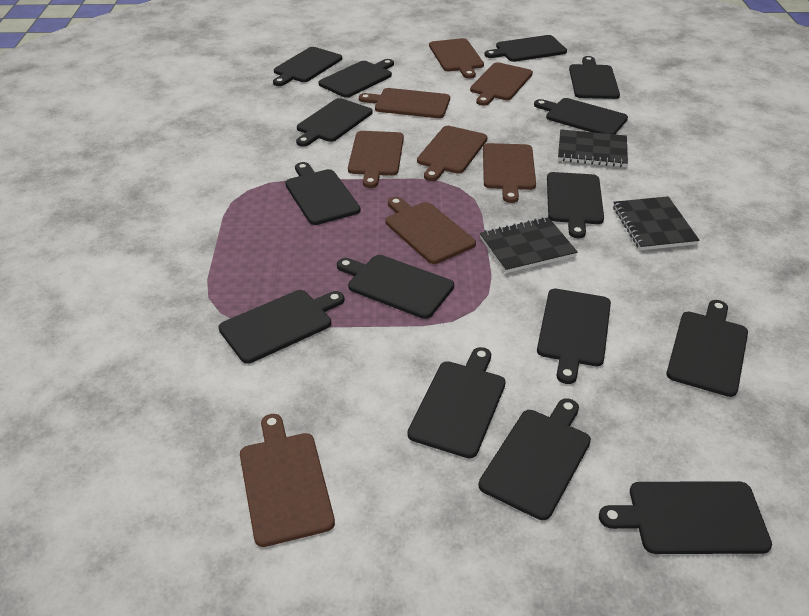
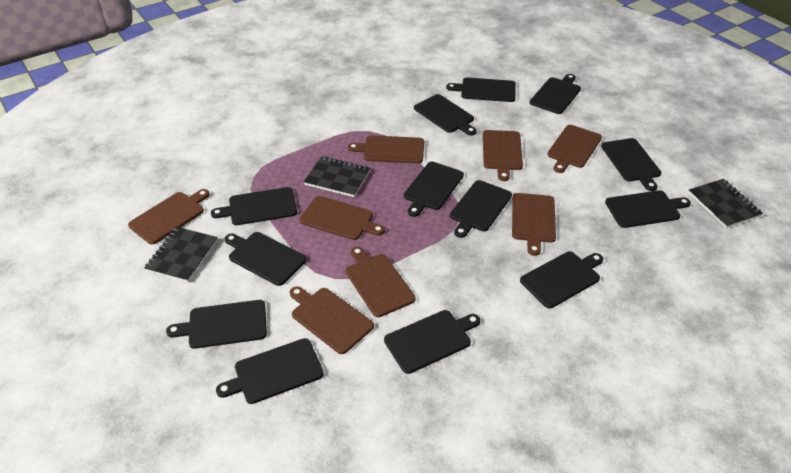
black cutting board: 15 -> 13

